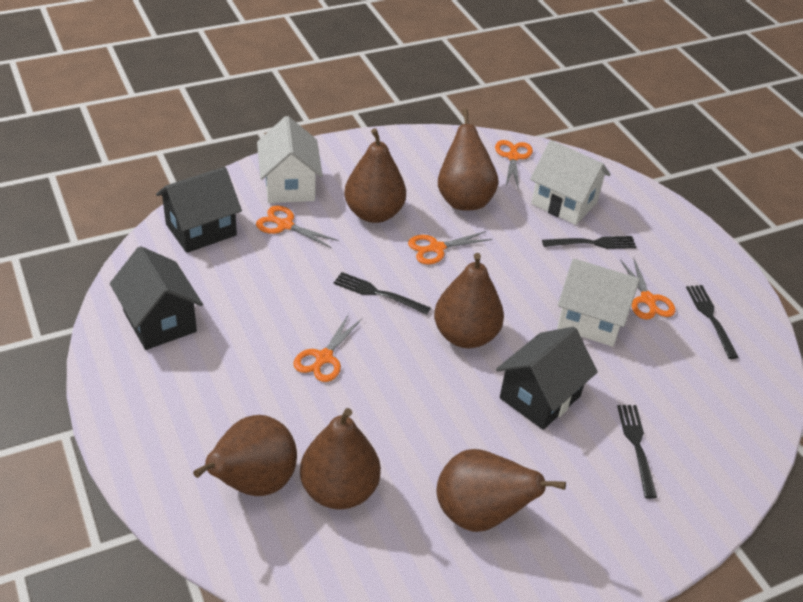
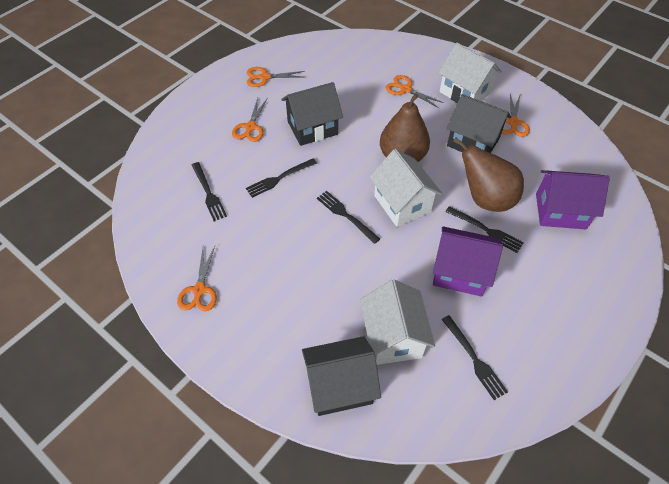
black fork: 4 -> 5
brown pear: 6 -> 2
purple house: 0 -> 2

